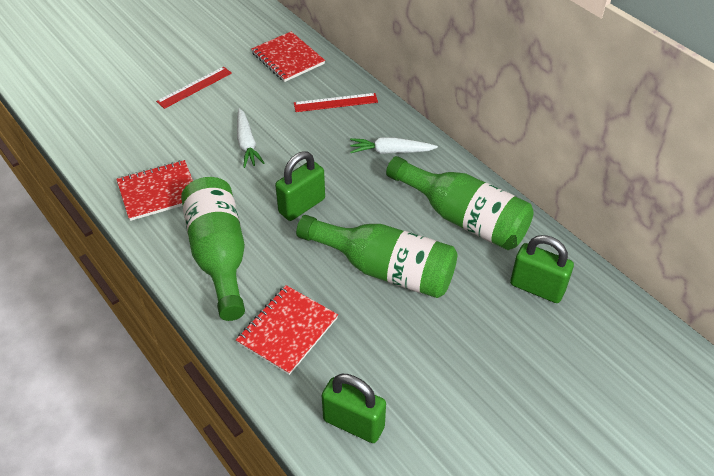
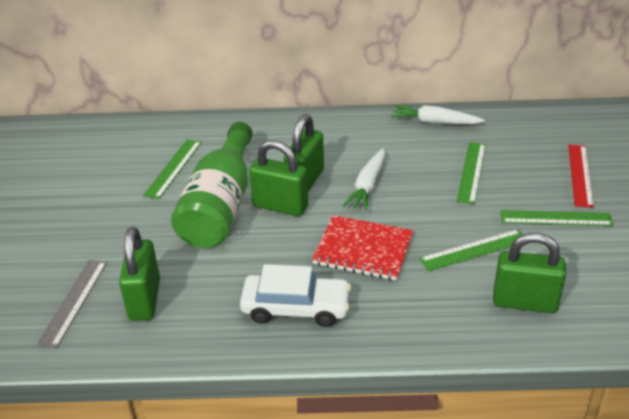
green bottle: 3 -> 1
green padlock: 3 -> 4
green ruler: 0 -> 4
grey ruler: 0 -> 1
red notebook: 3 -> 1
red ruler: 2 -> 1
white car: 0 -> 1

